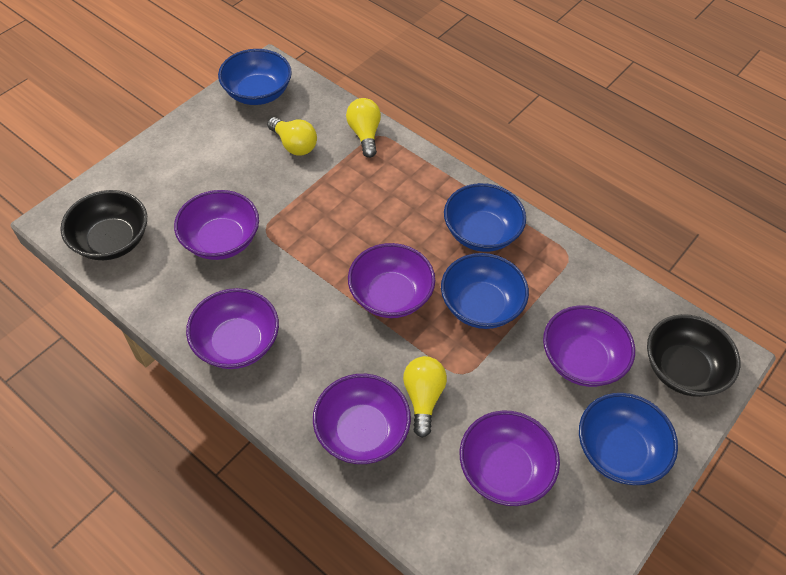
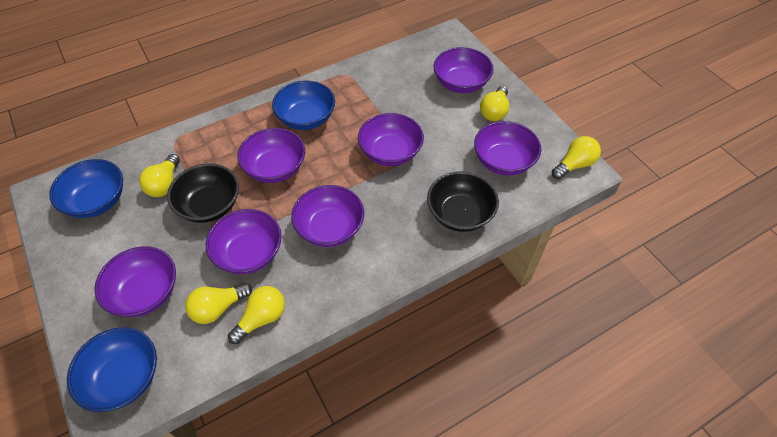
blue bowl: 4 -> 3
purple bowl: 6 -> 7
yellow light bulb: 3 -> 5

